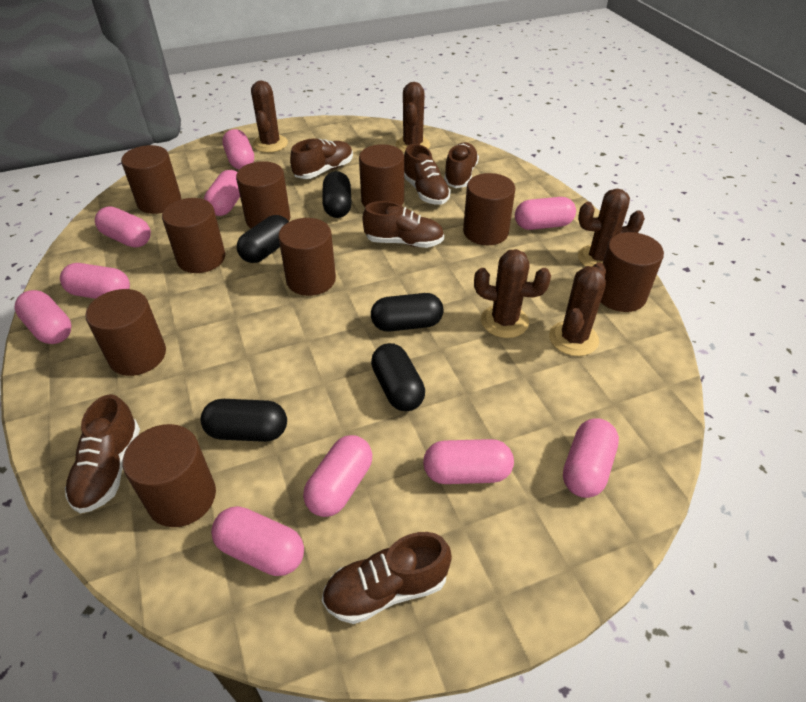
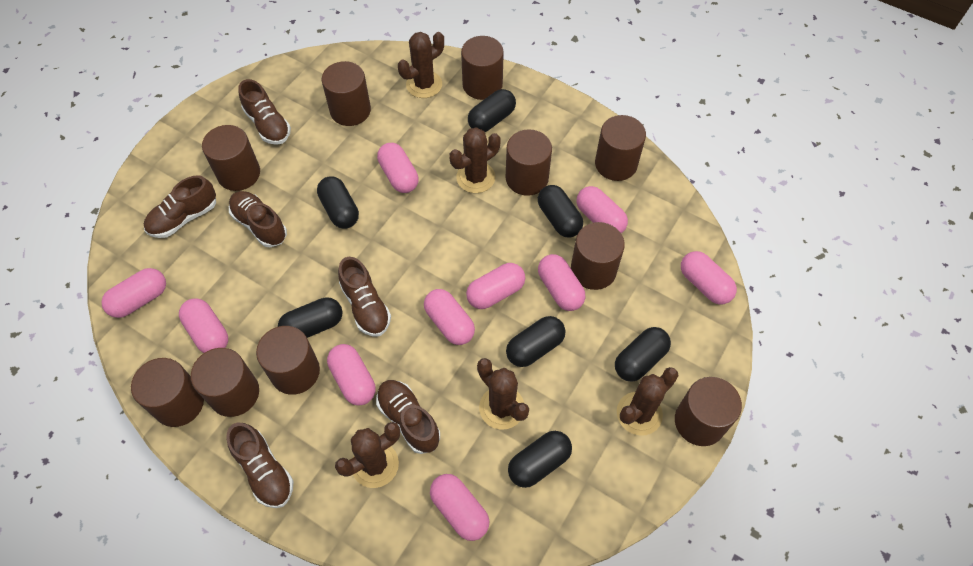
black capsule: 5 -> 7
brown cylinder: 9 -> 10

